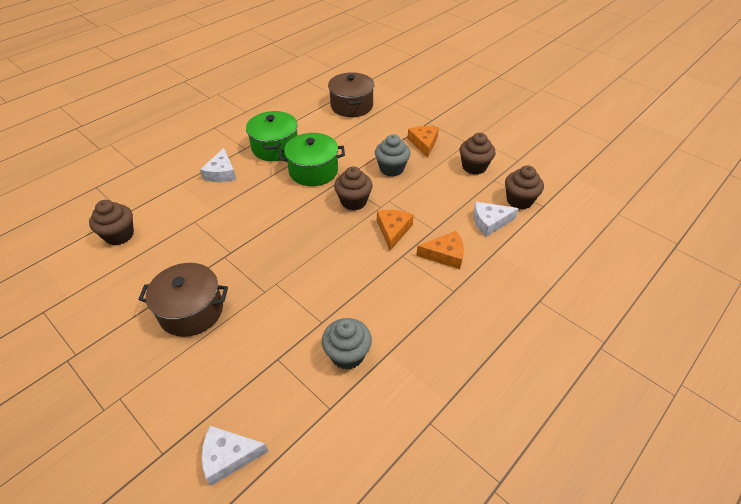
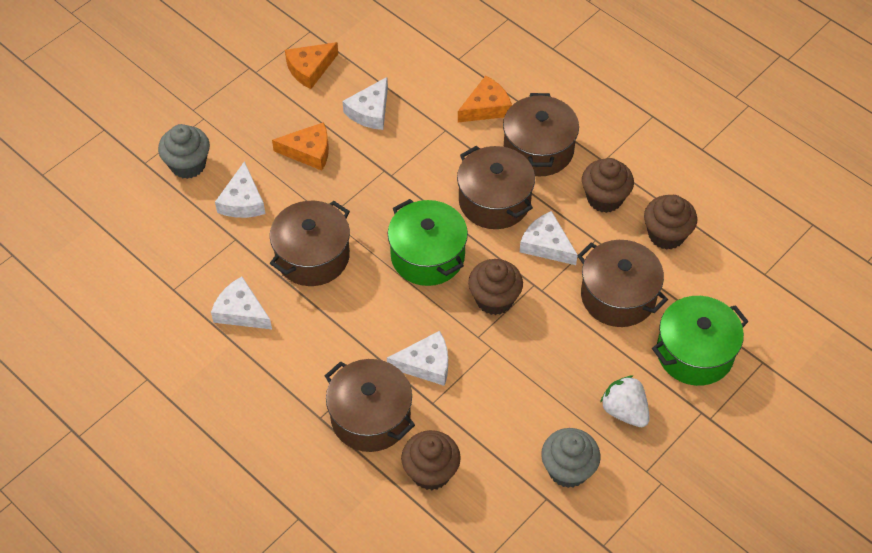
brown pot: 2 -> 5
white cheese: 3 -> 5
white strawberry: 0 -> 1

